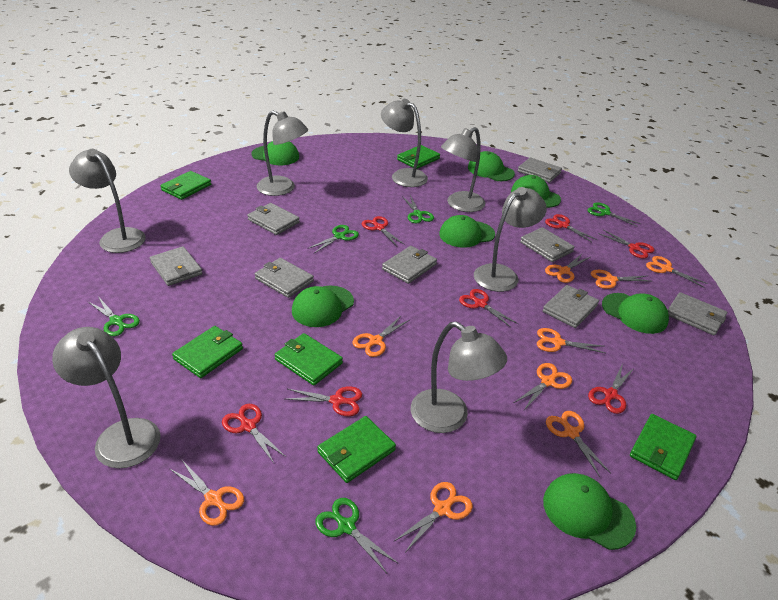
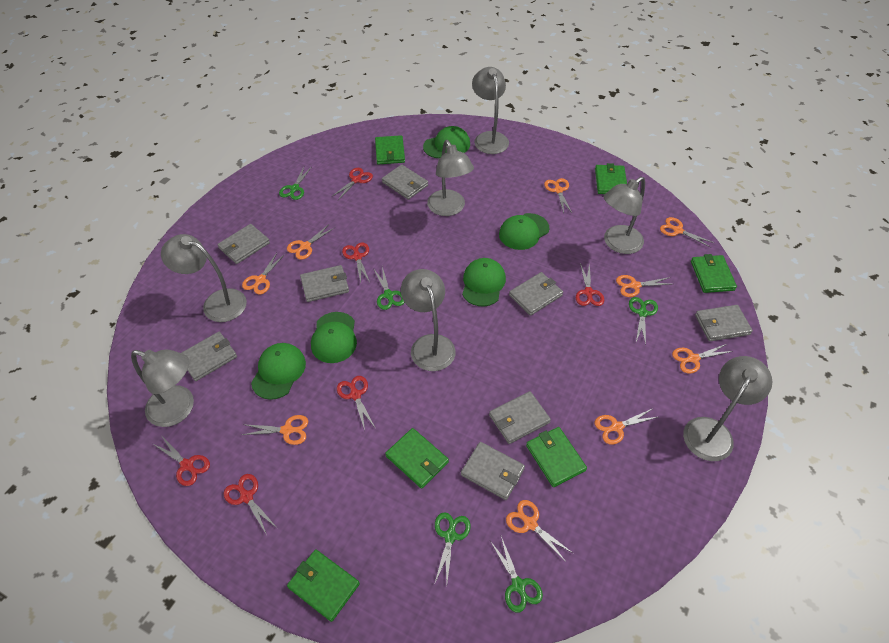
green cap: 7 -> 5
red scissors: 7 -> 6

